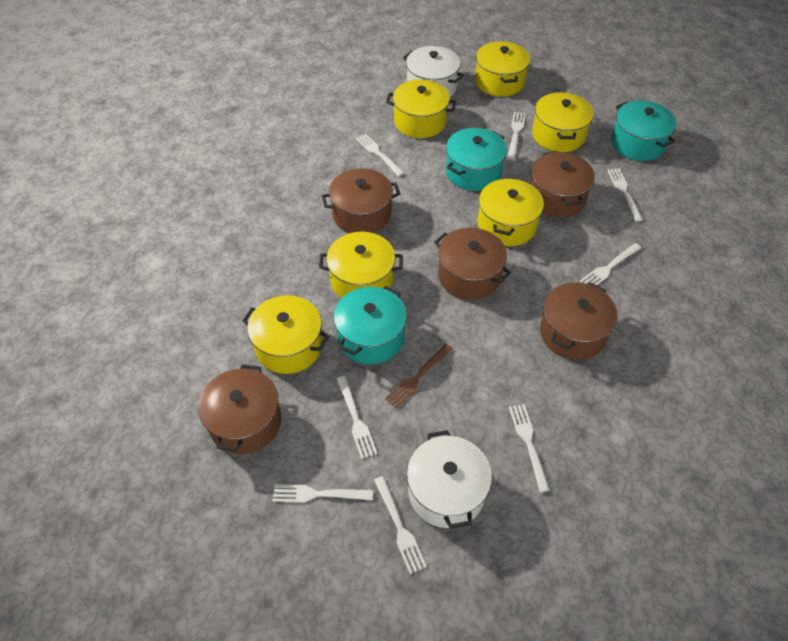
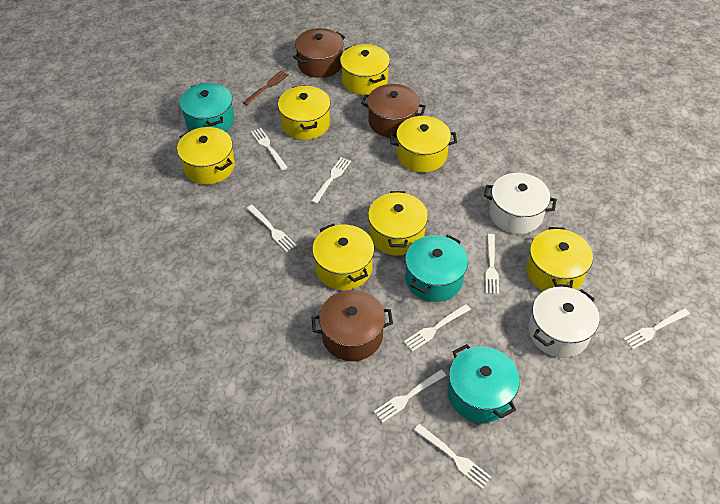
brown pot: 5 -> 3
yellow pot: 6 -> 7

